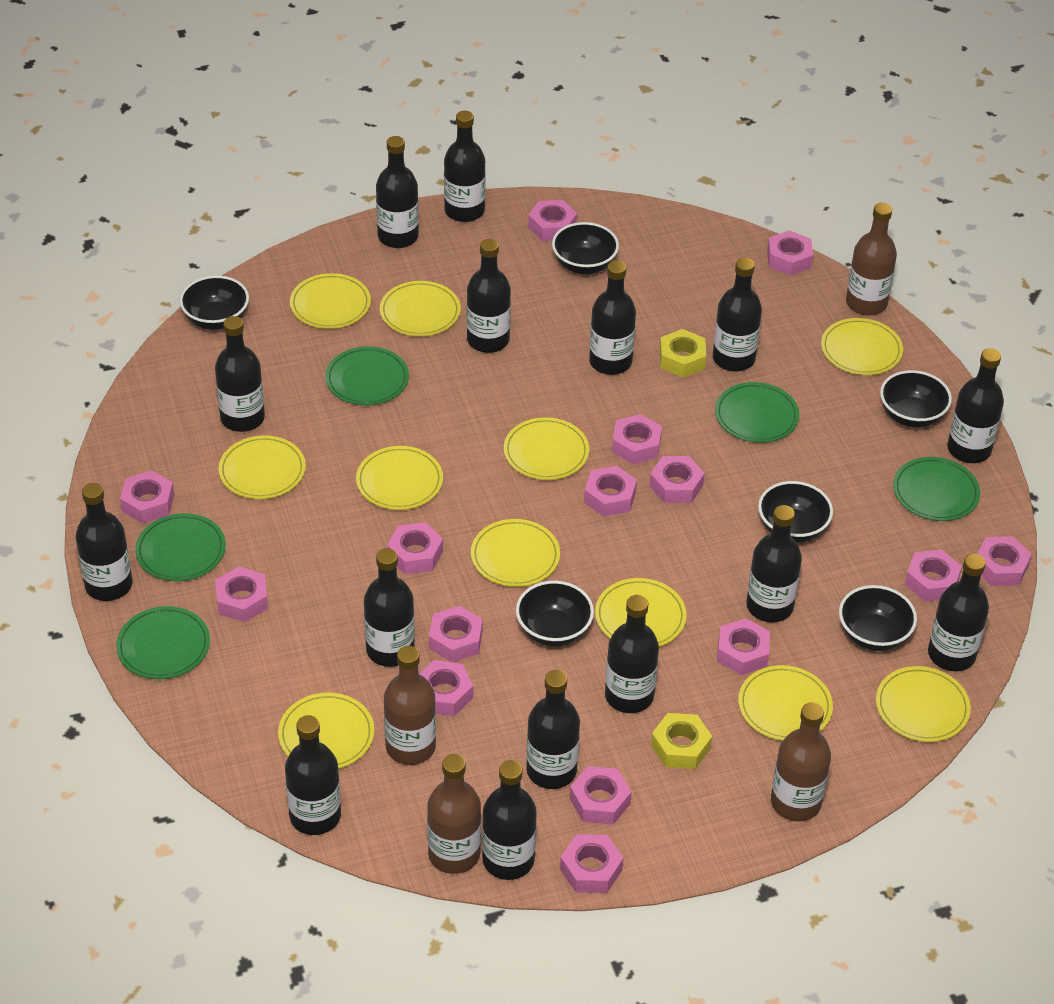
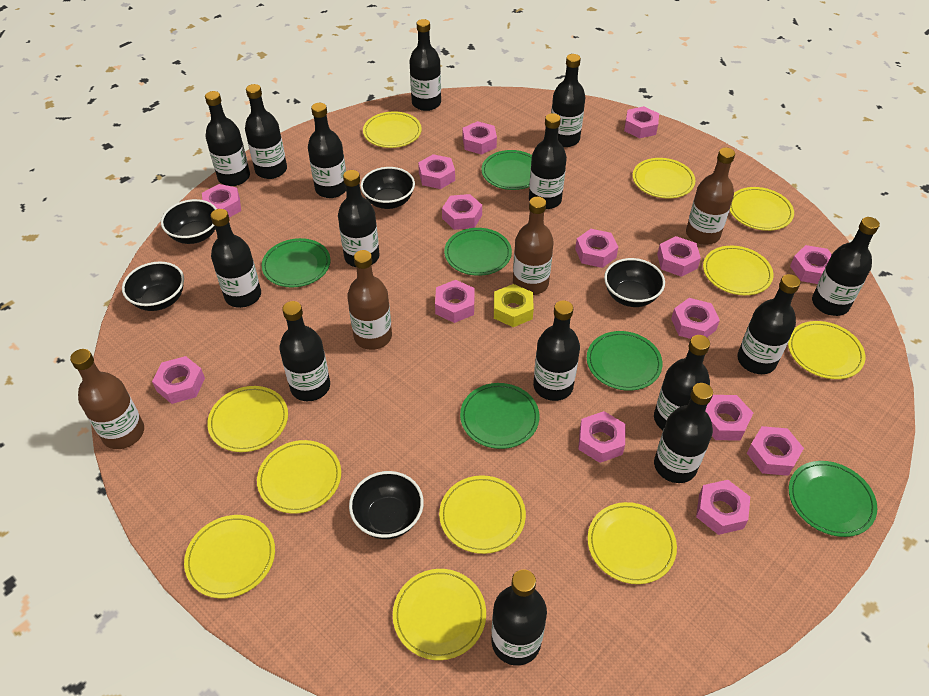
black bowl: 6 -> 5
green plate: 5 -> 6
yellow nut: 2 -> 1

